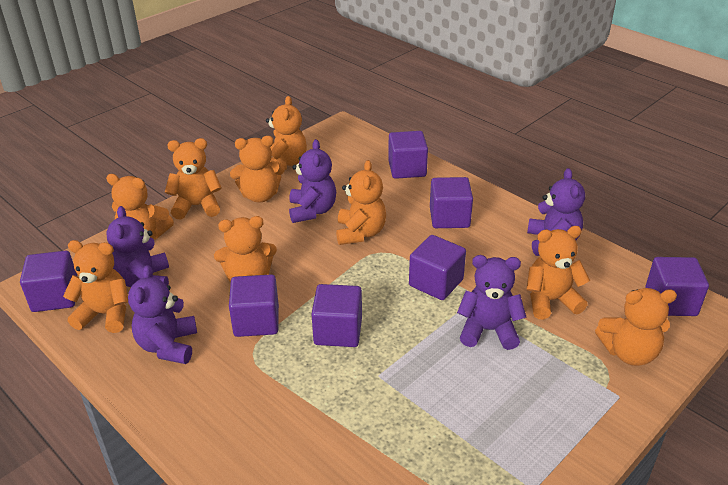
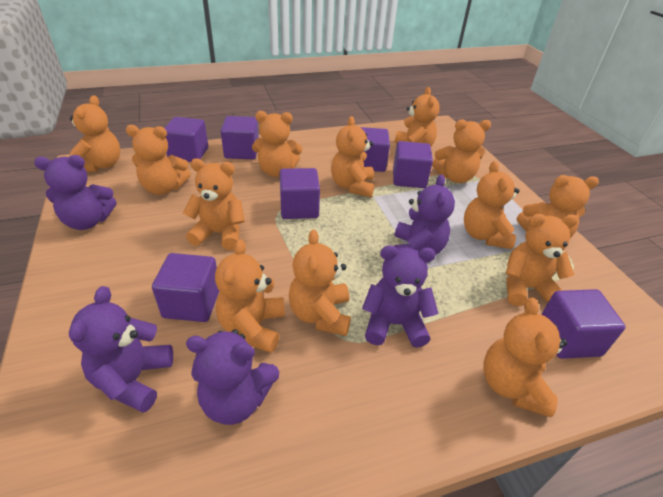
orange teddy bear: 9 -> 13

